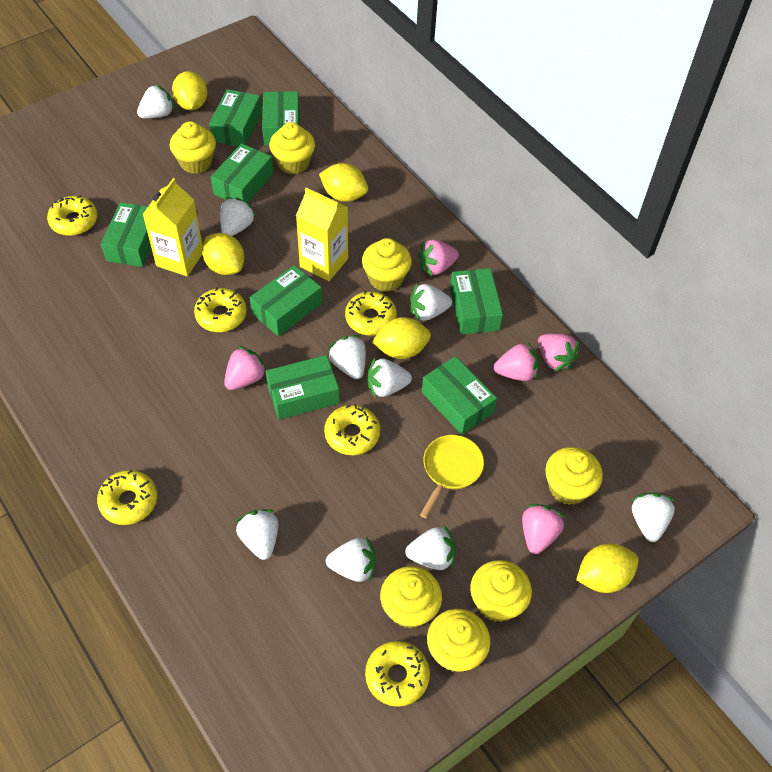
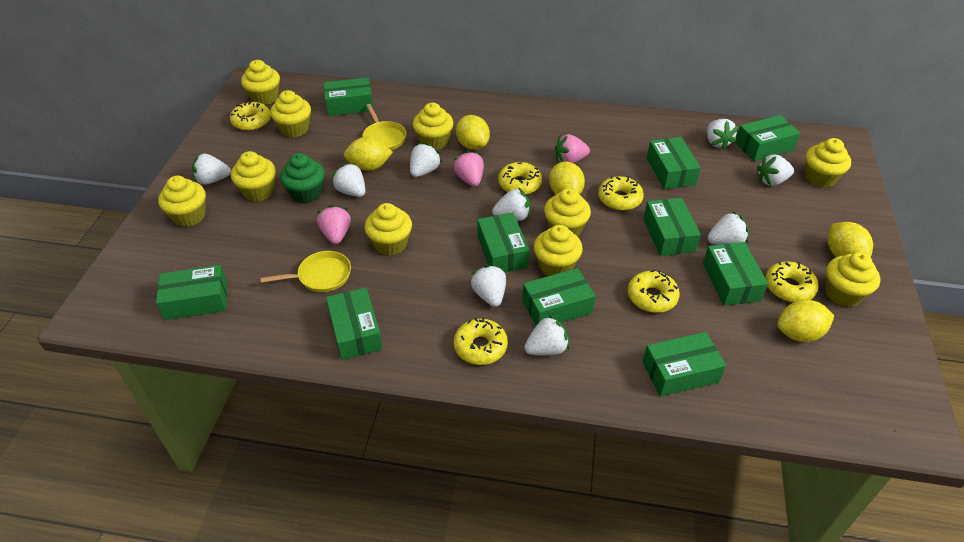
green box: 8 -> 10
green cupcake: 0 -> 1
pink strawberry: 5 -> 3
yellow carton: 2 -> 0
yellow cupcake: 7 -> 10
yellow pan: 1 -> 2

